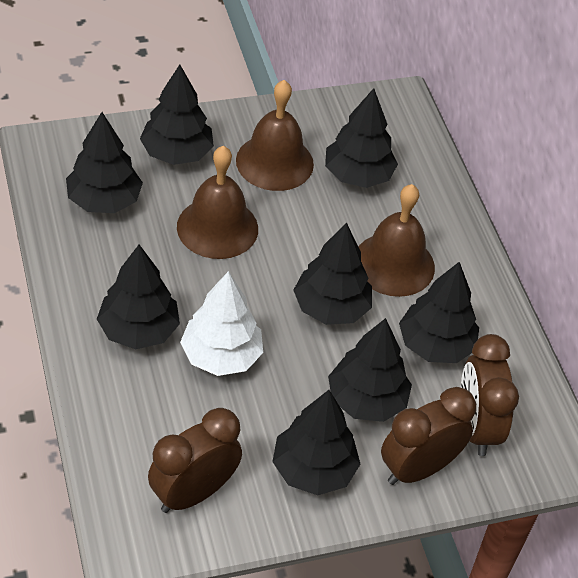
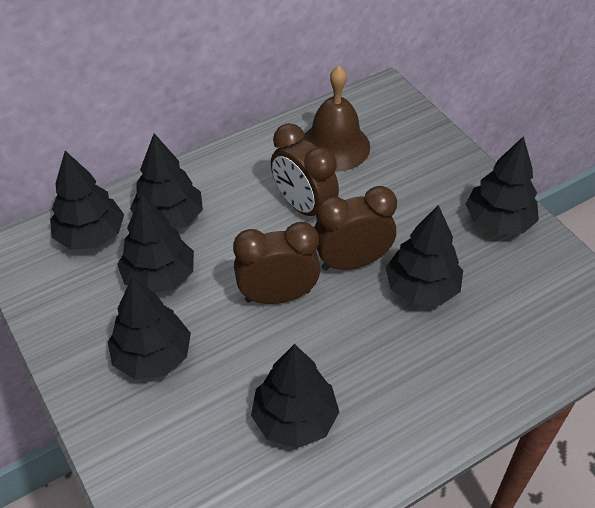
black tree: 8 -> 7
brown bell: 3 -> 1
white tree: 1 -> 0

